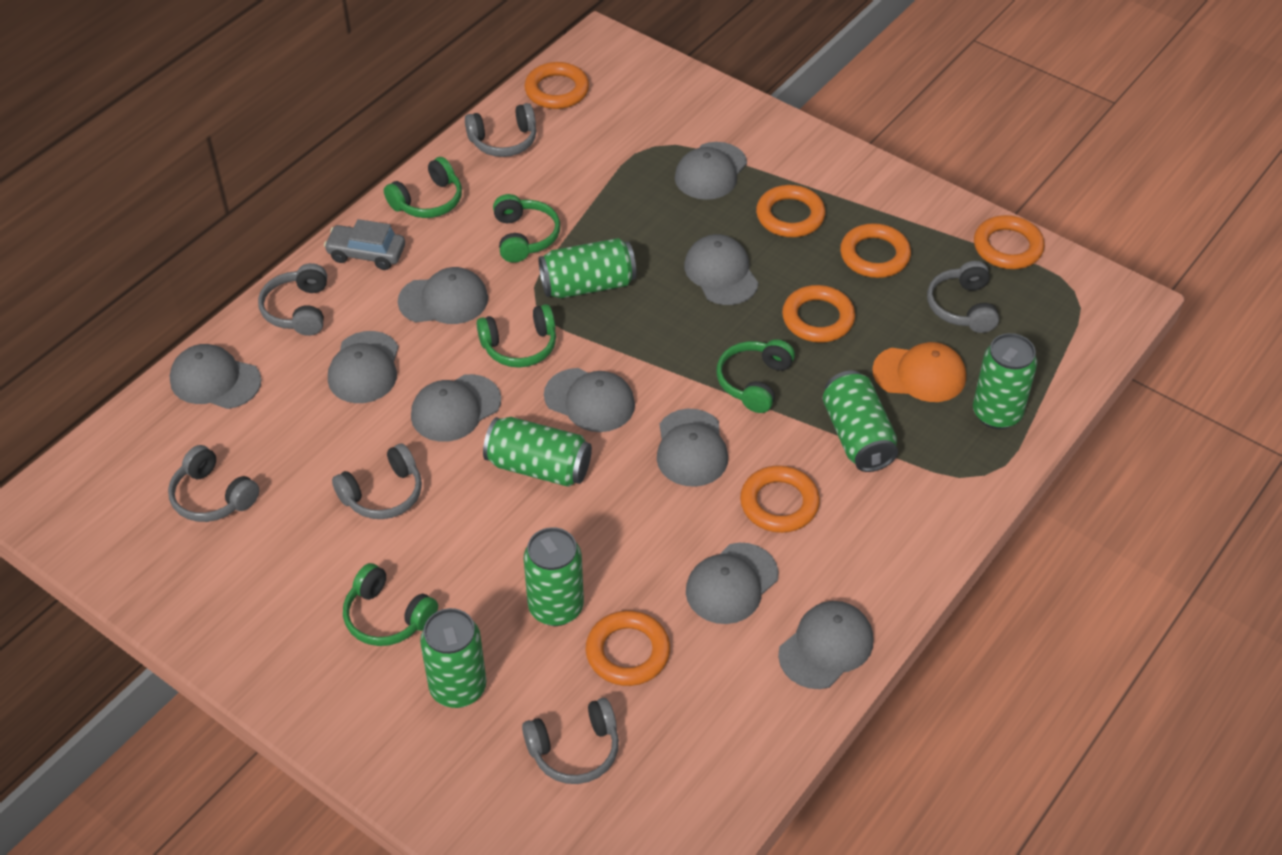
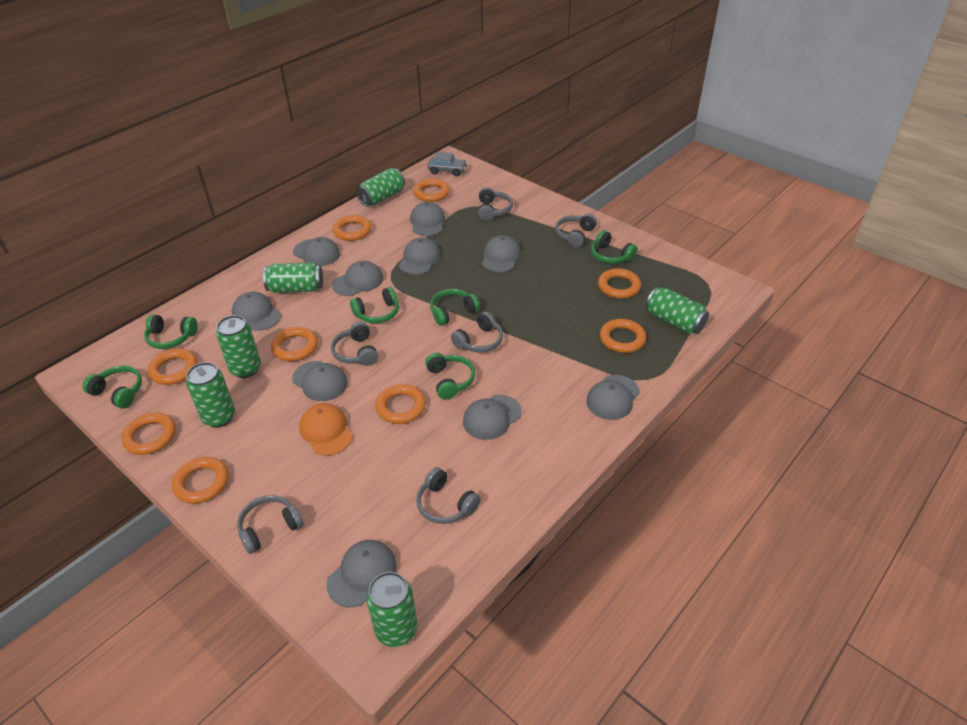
green headphones: 5 -> 6
orange ring: 7 -> 9

